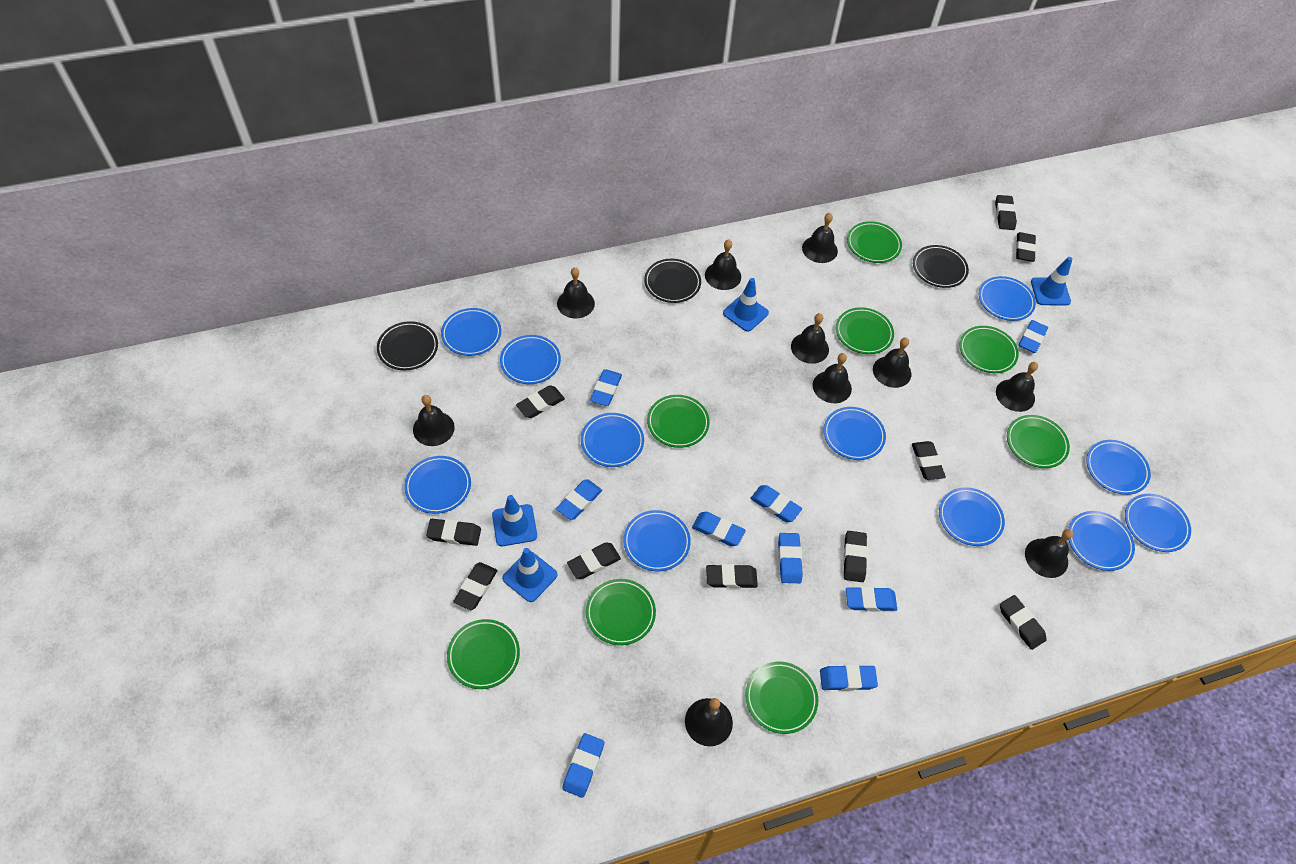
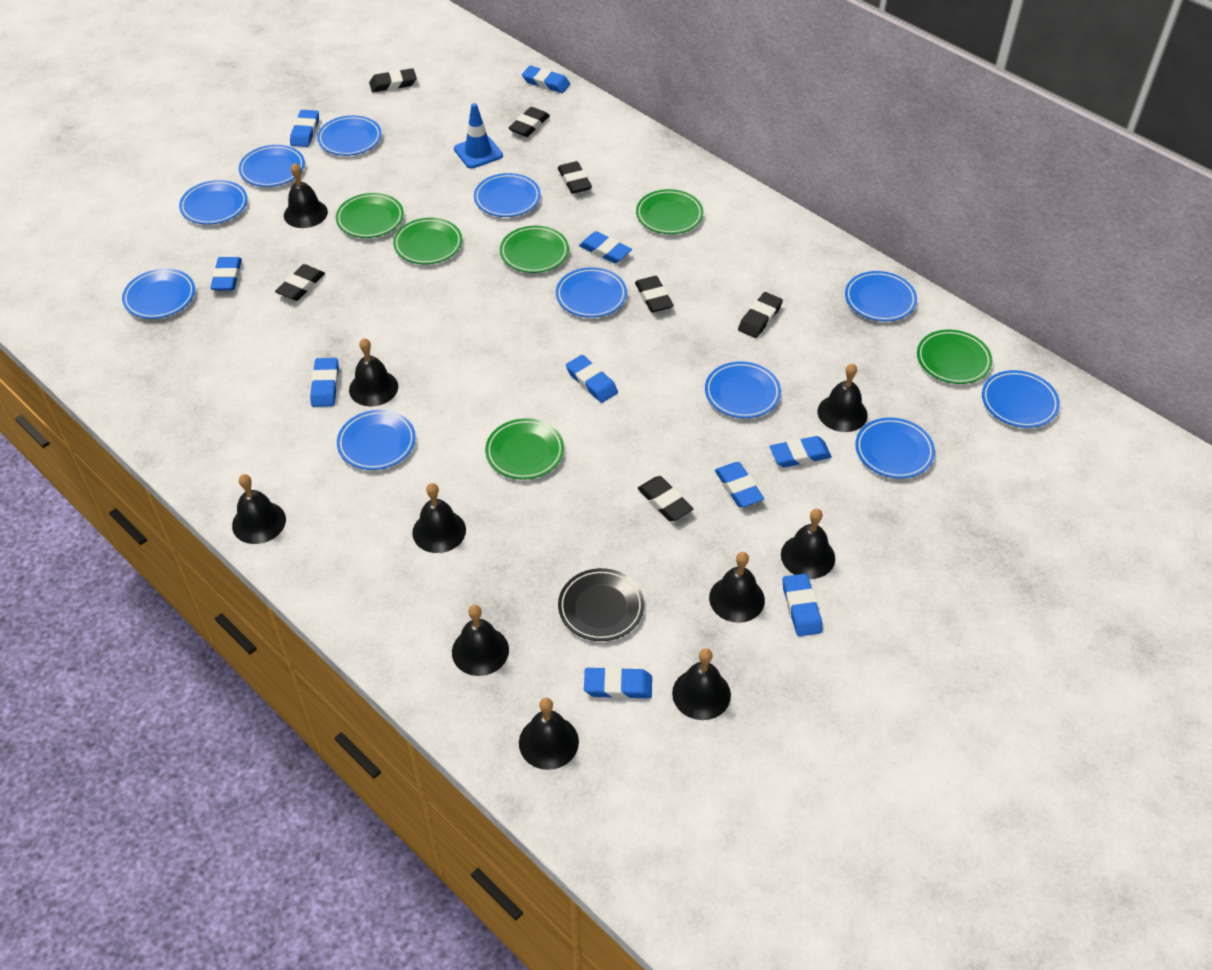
black eraser: 10 -> 7
black plate: 3 -> 1
blue eraser: 9 -> 10
blue traffic cone: 4 -> 1
green plate: 8 -> 6

